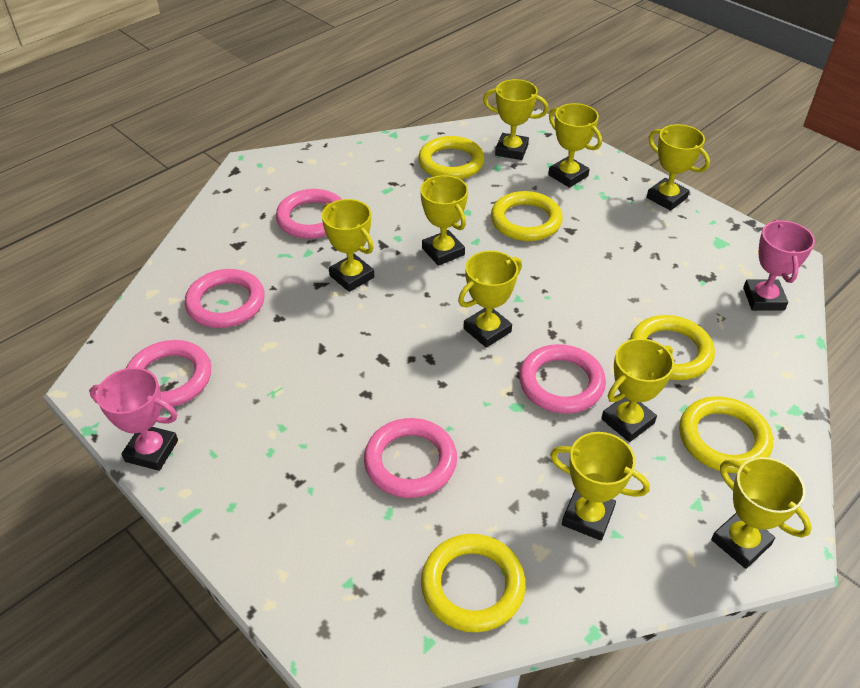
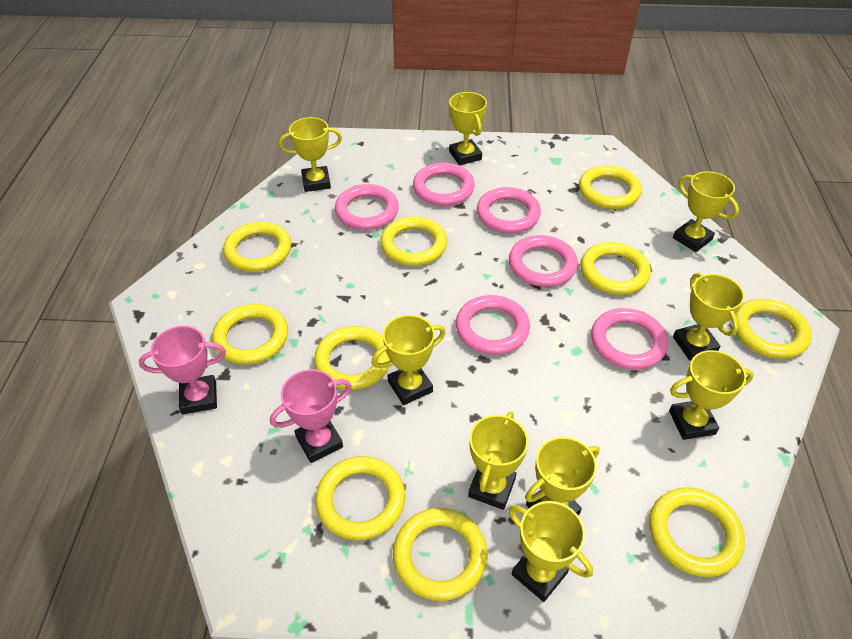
pink ring: 5 -> 6
yellow ring: 5 -> 10

